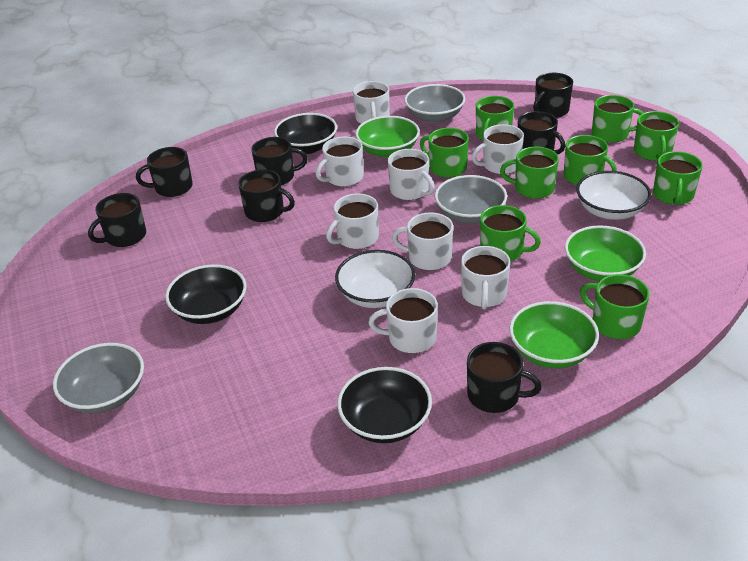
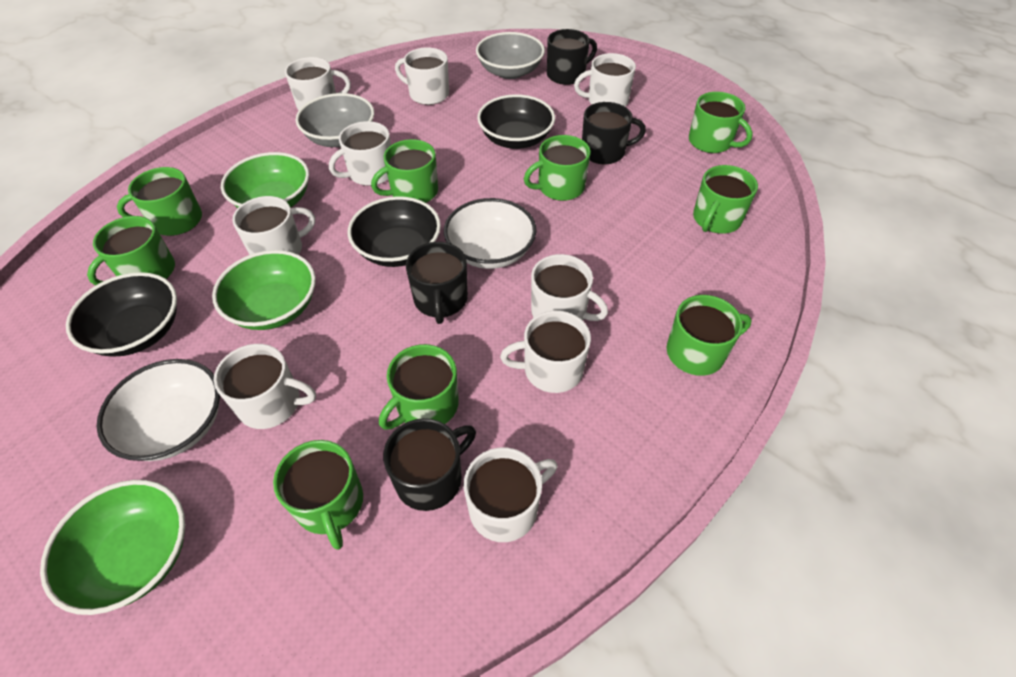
black mug: 7 -> 4
grey bowl: 3 -> 2
white mug: 8 -> 9

